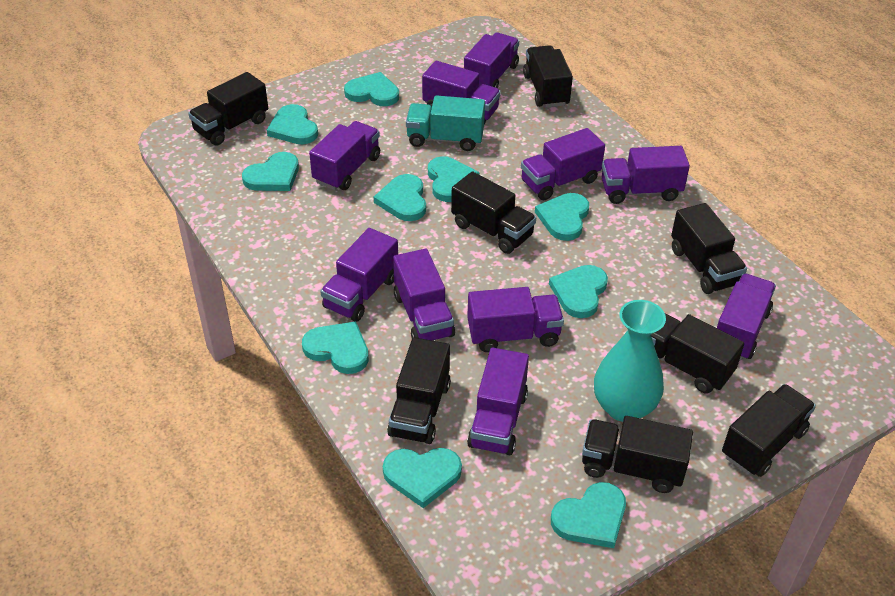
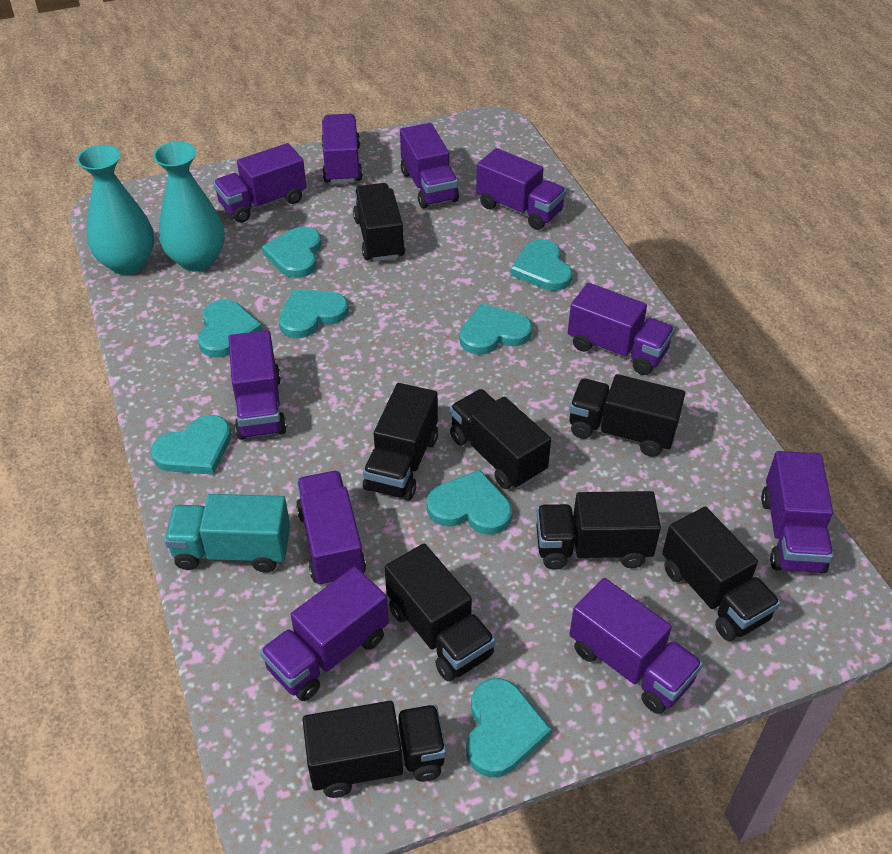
turquoise heart: 10 -> 8
turquoise vase: 1 -> 2

